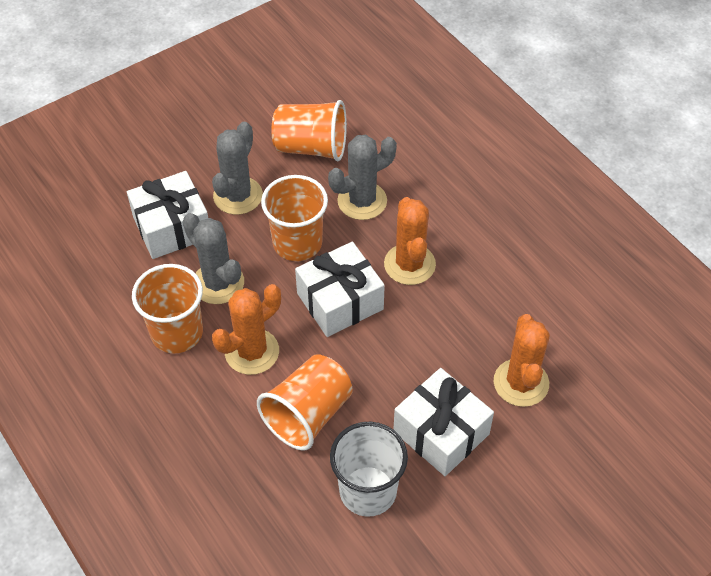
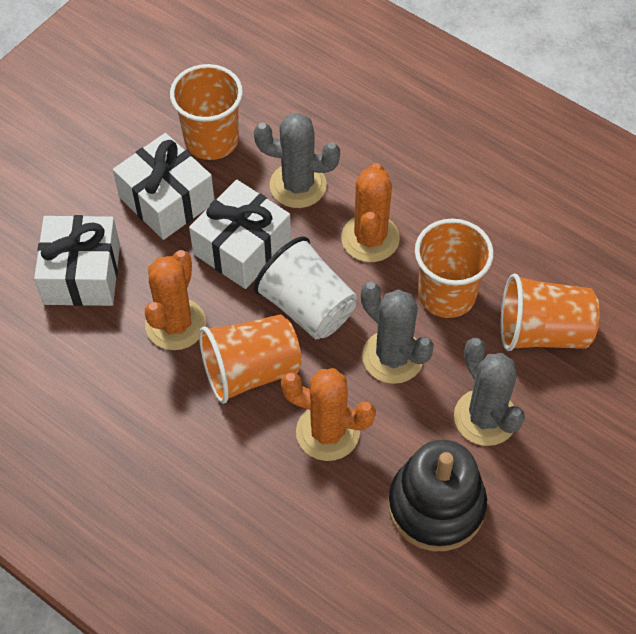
black stacking toy: 0 -> 1

